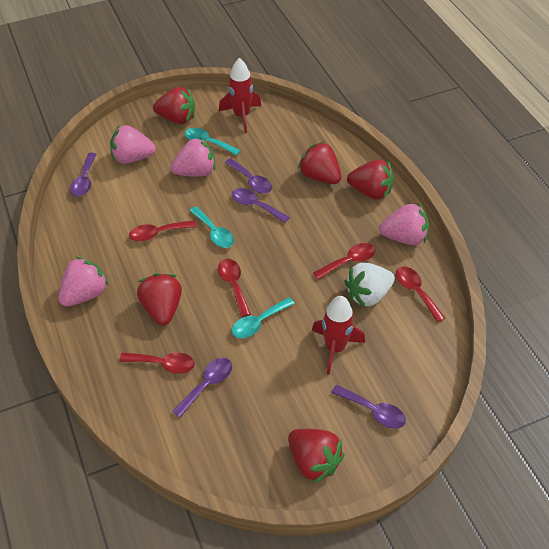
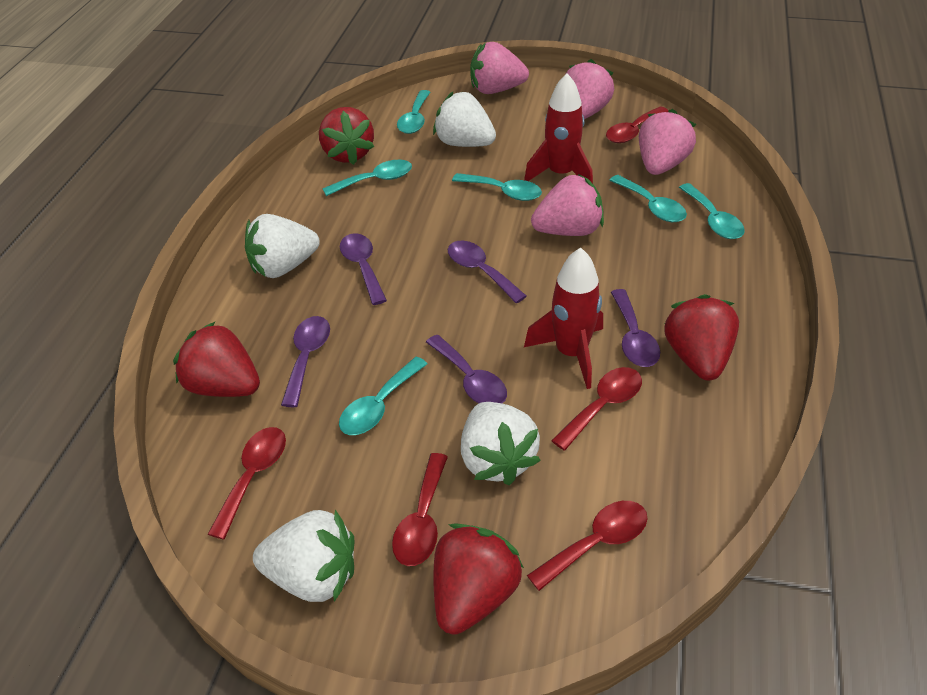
red strawberry: 5 -> 4
turquoise spoon: 3 -> 6
white strawberry: 1 -> 4

